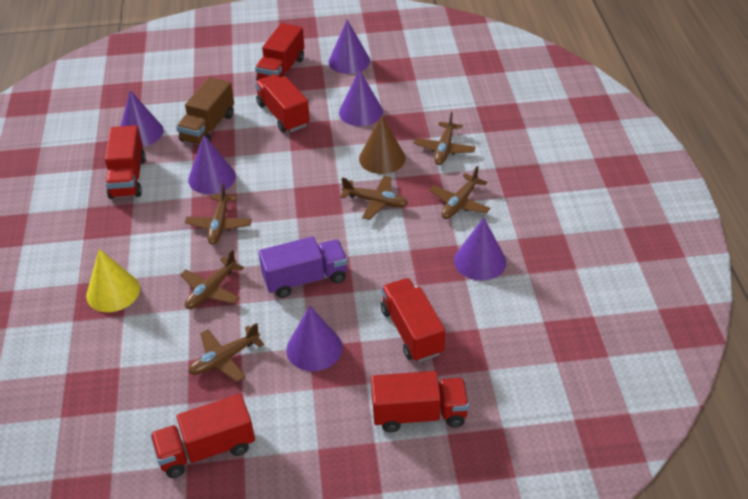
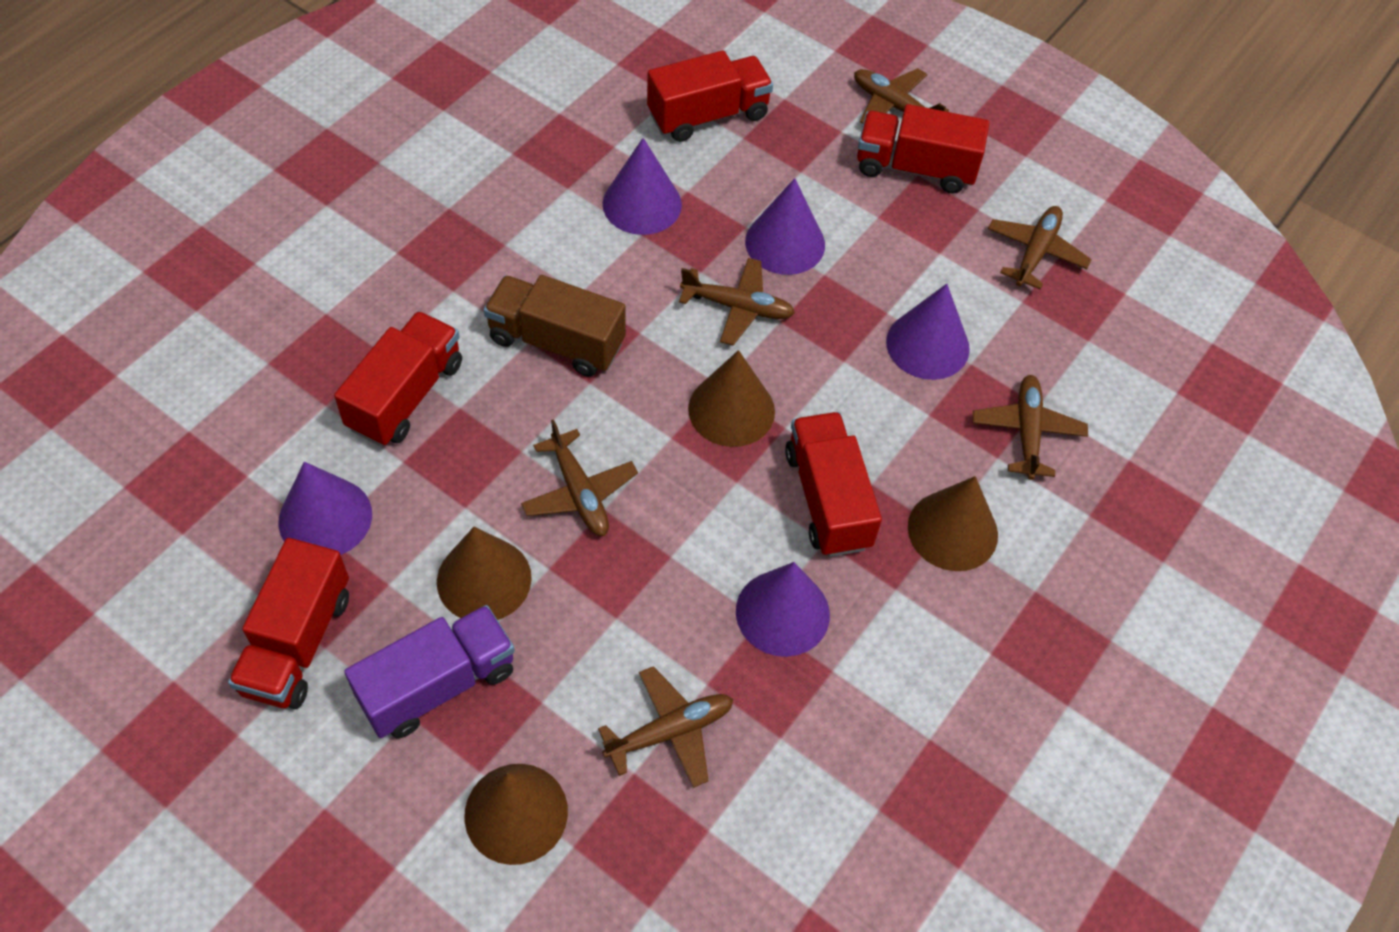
brown cone: 1 -> 4
purple cone: 6 -> 5
red truck: 6 -> 5
yellow cone: 1 -> 0

